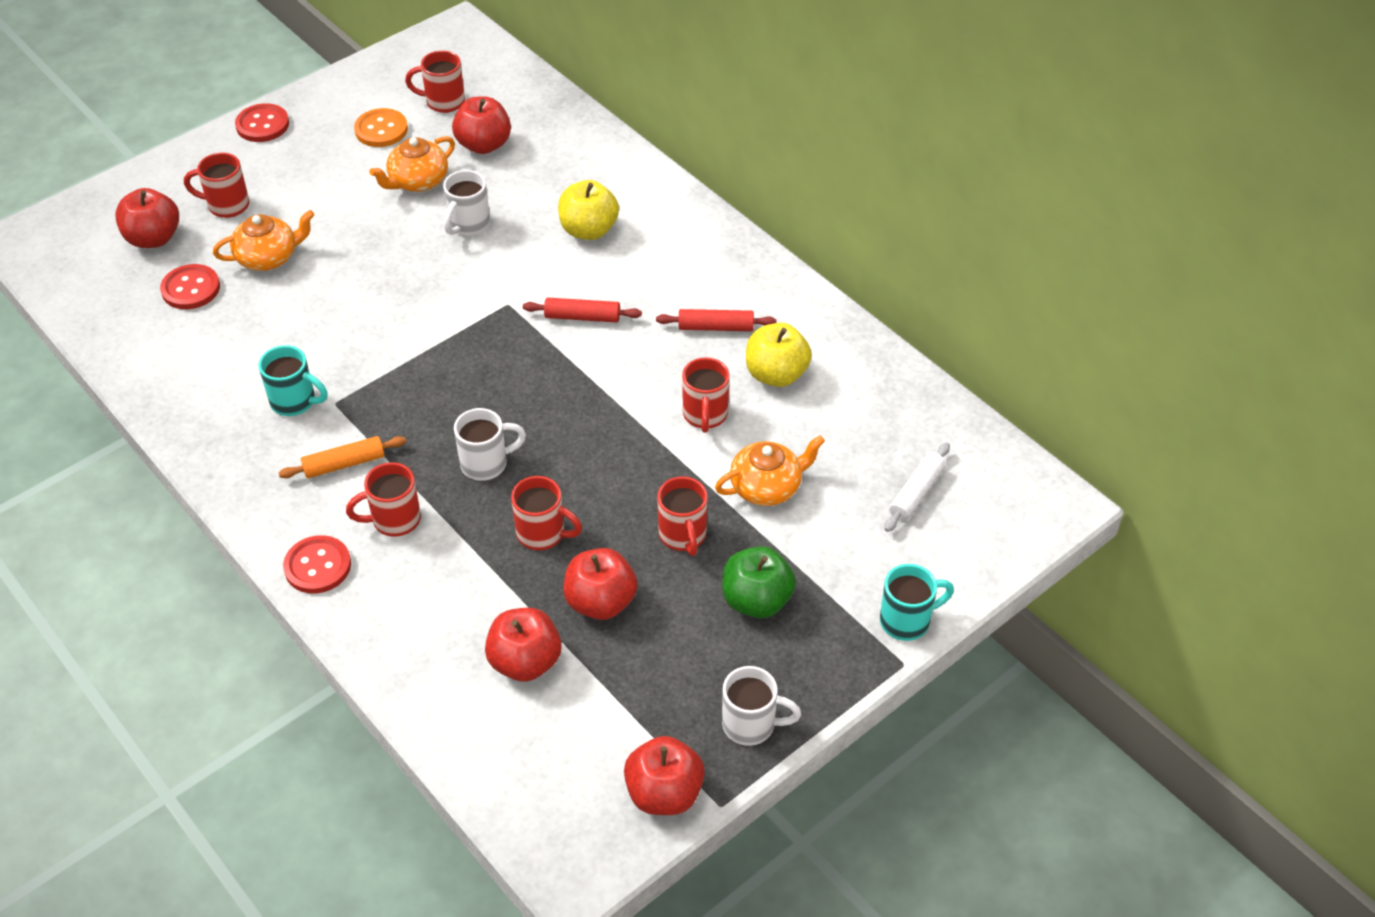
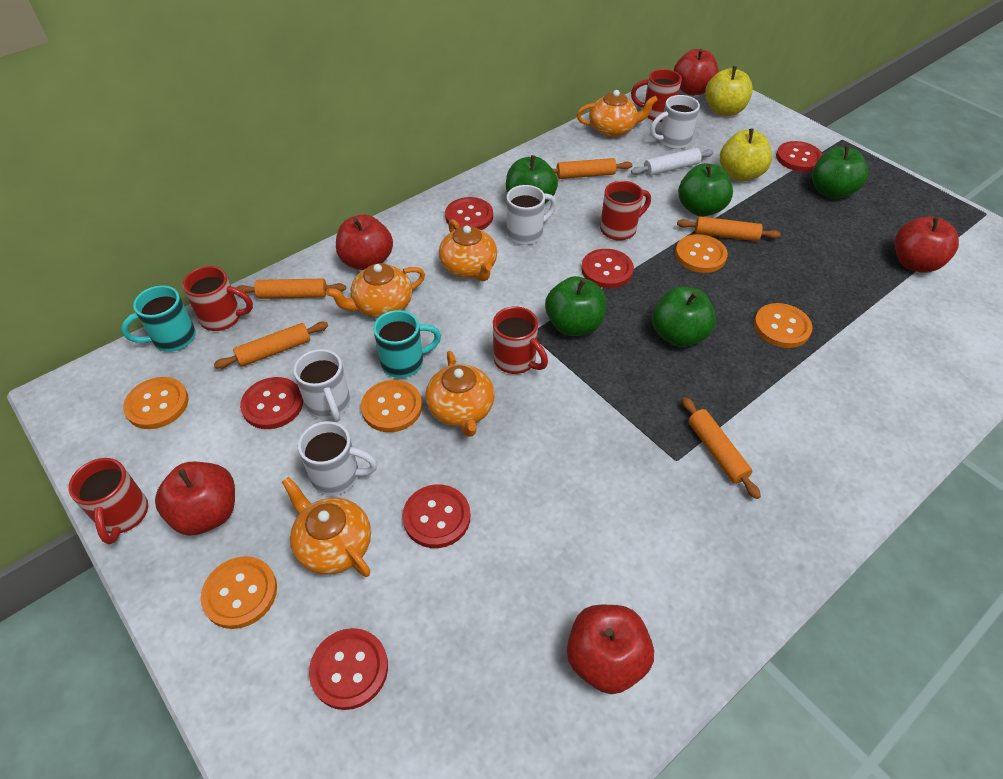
green apple: 1 -> 5
orange button: 1 -> 5
orange rolling pin: 1 -> 5
orange teapot: 3 -> 5
red button: 3 -> 6
red mug: 6 -> 5
red rolling pin: 2 -> 0
white mug: 3 -> 4

